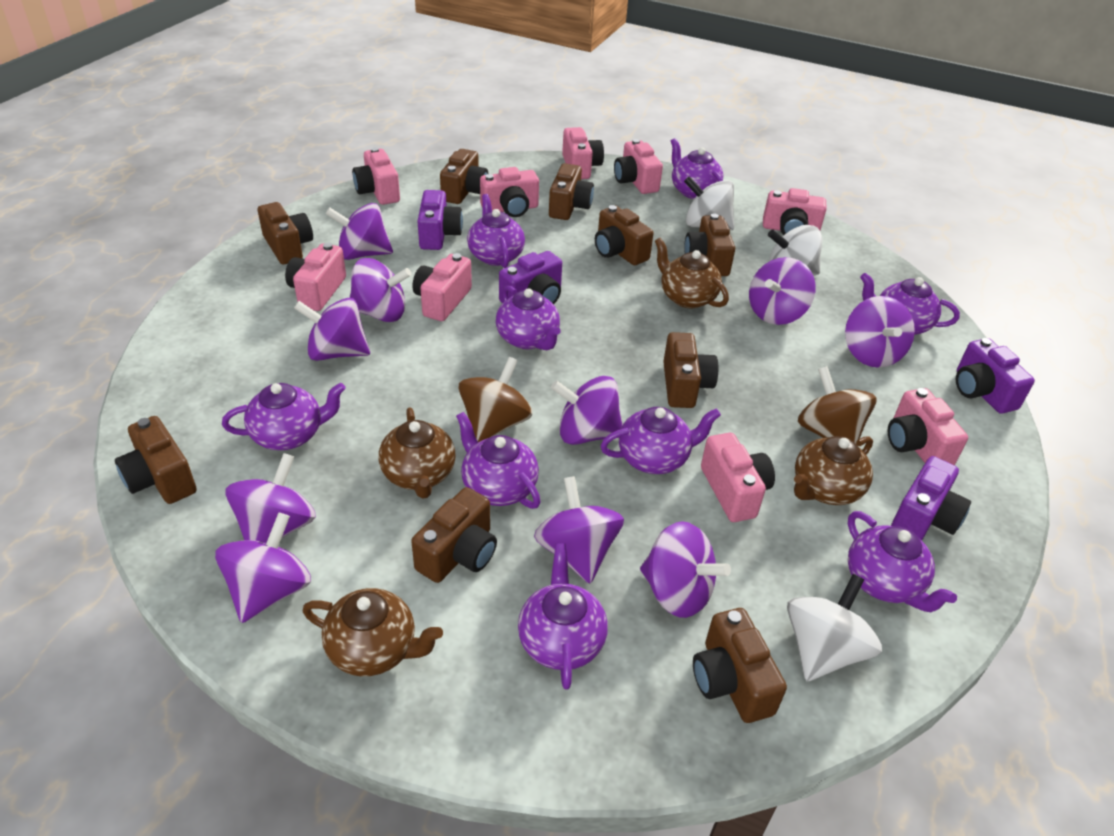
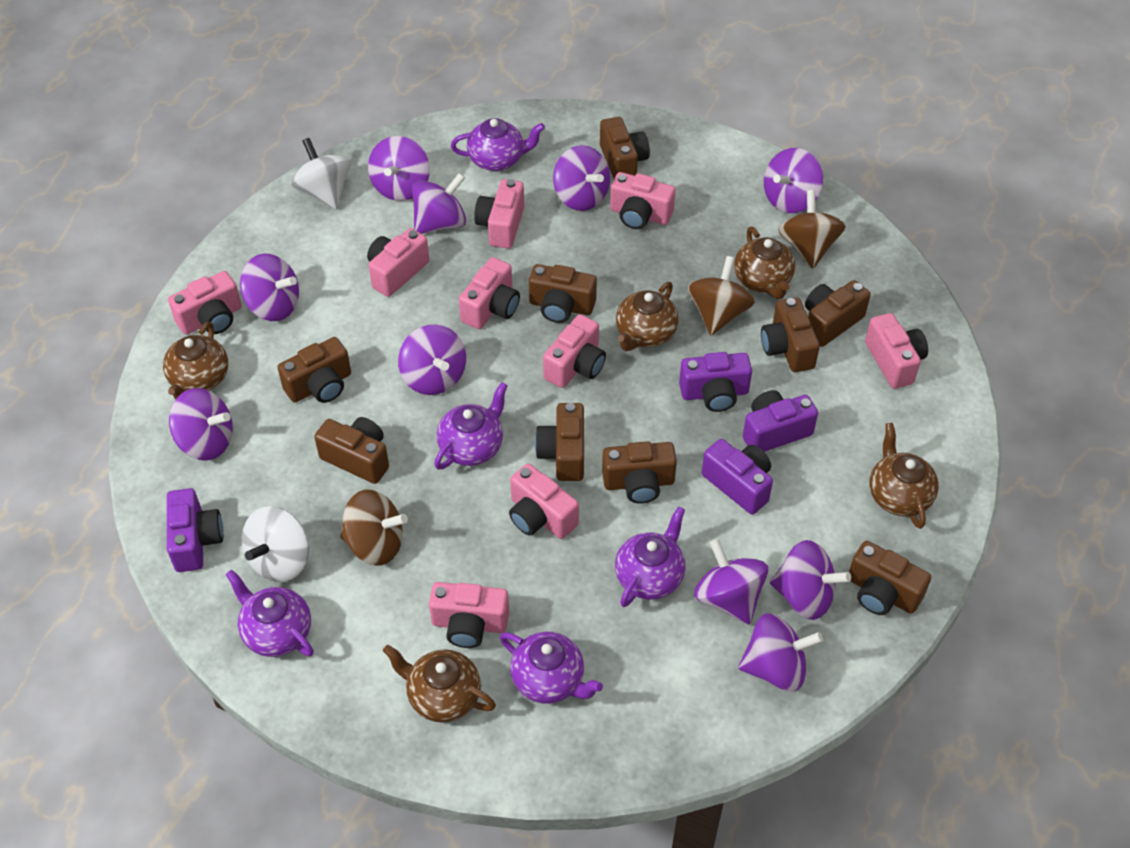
brown spinning top: 2 -> 3
brown teapot: 4 -> 5
purple teapot: 9 -> 5
white spinning top: 3 -> 2

